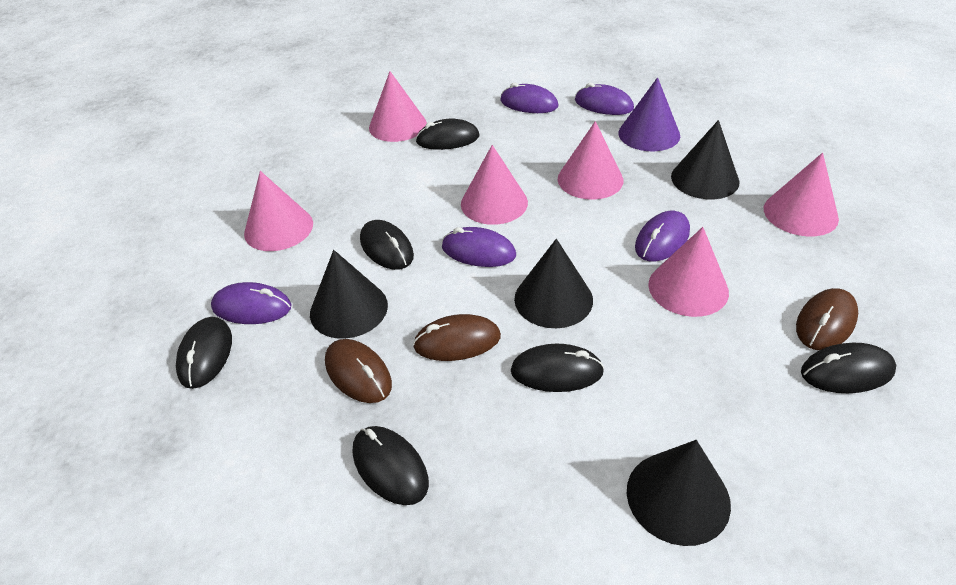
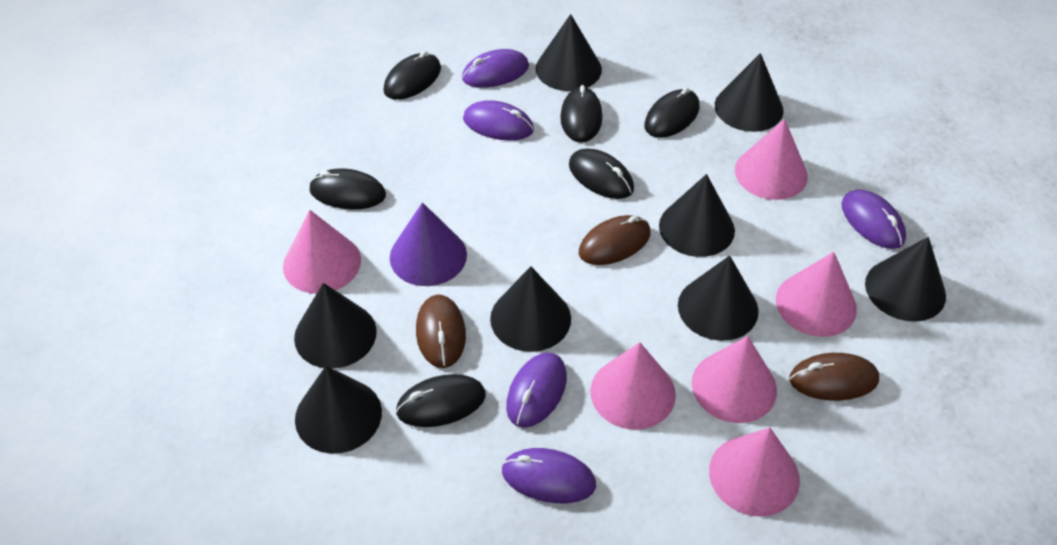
black cone: 4 -> 8

